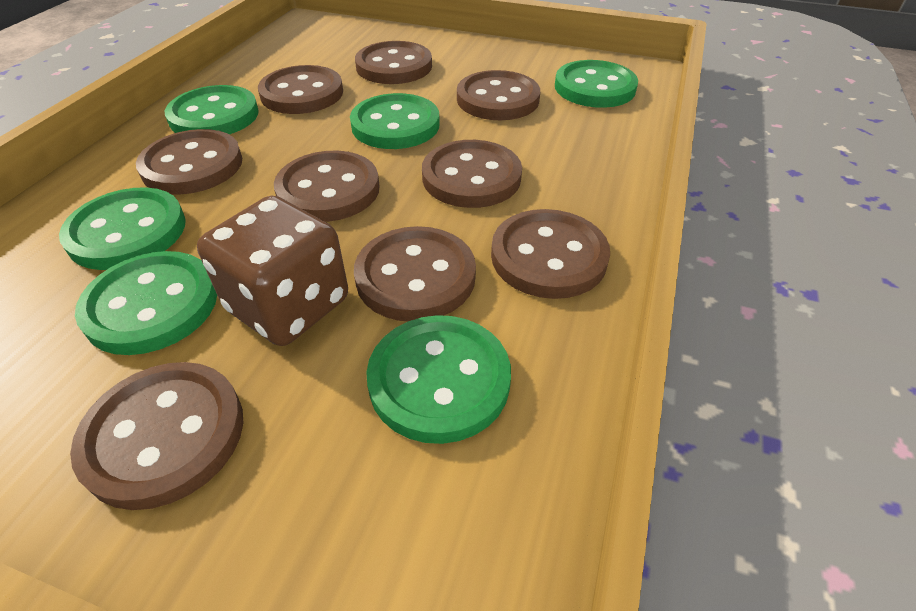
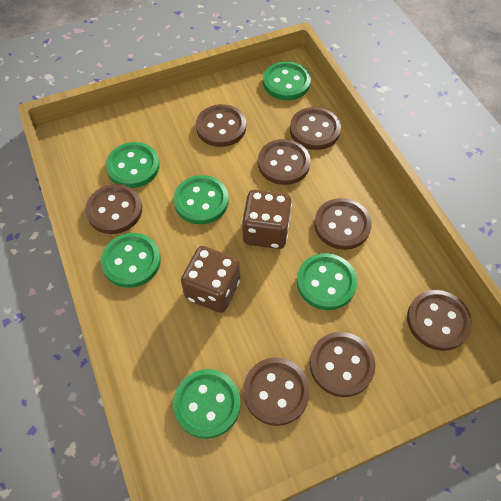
brown button: 9 -> 8
brown dice: 1 -> 2

